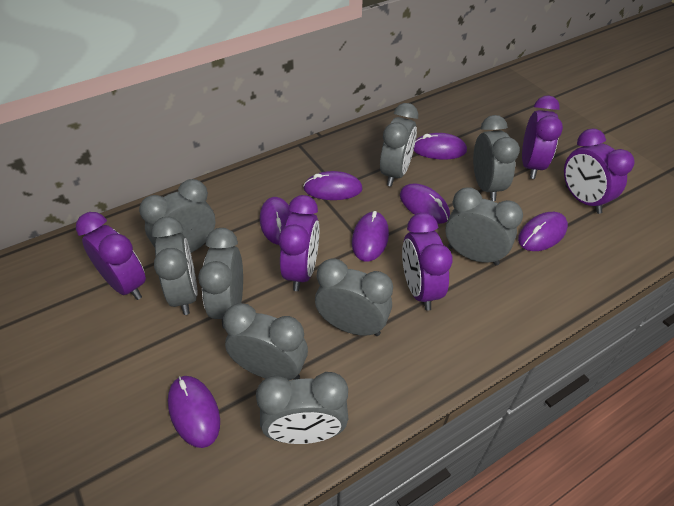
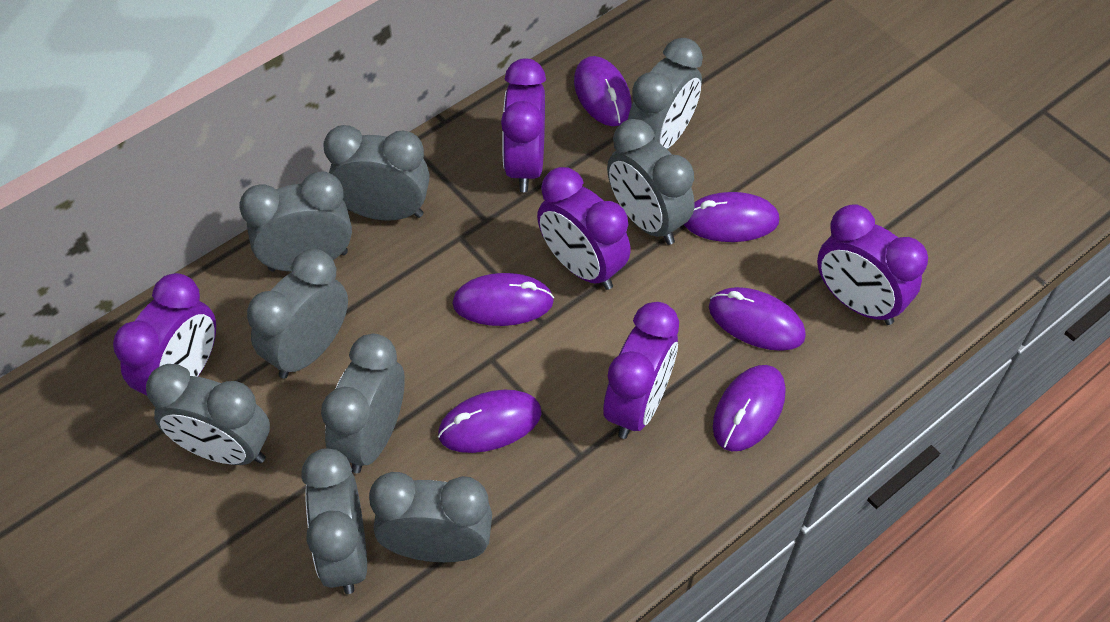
purple mouse: 7 -> 6

